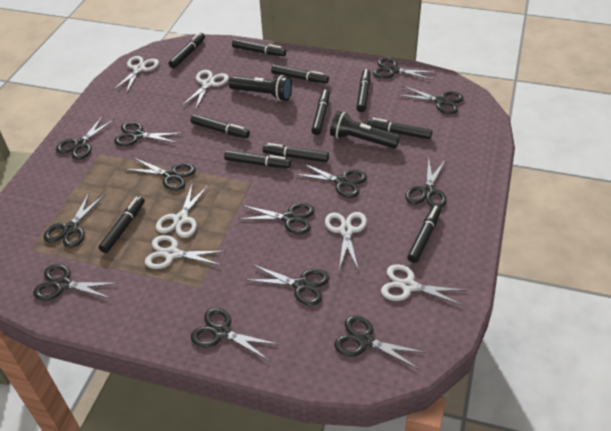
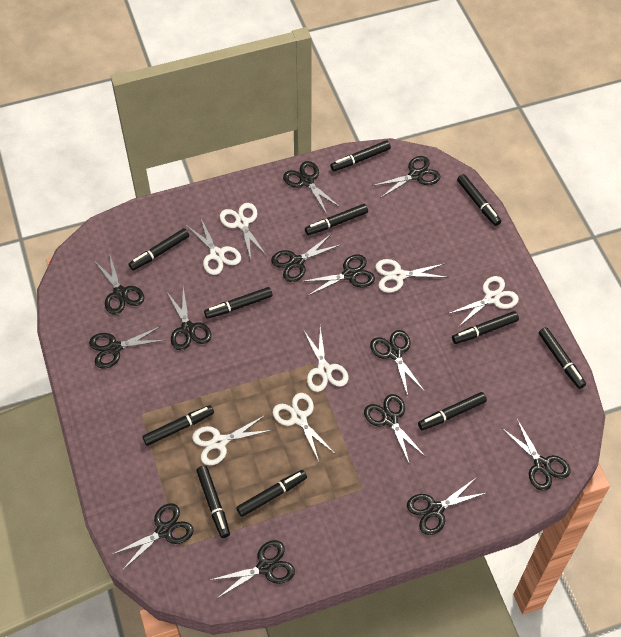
black flashlight: 2 -> 0
white scissors: 6 -> 7

